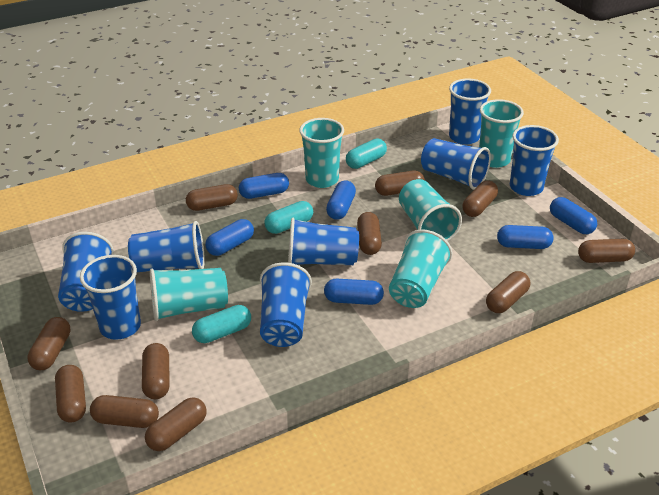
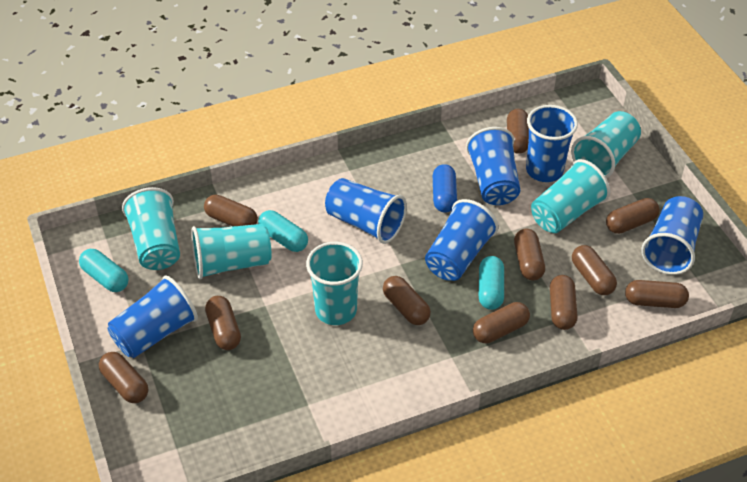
blue capsule: 6 -> 1
blue cup: 8 -> 6

